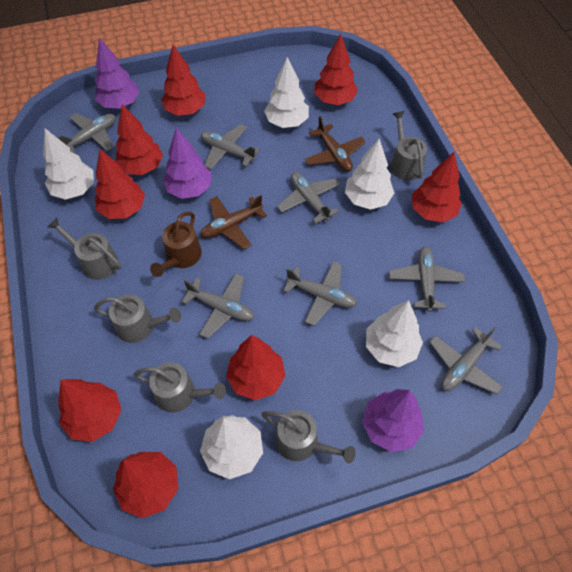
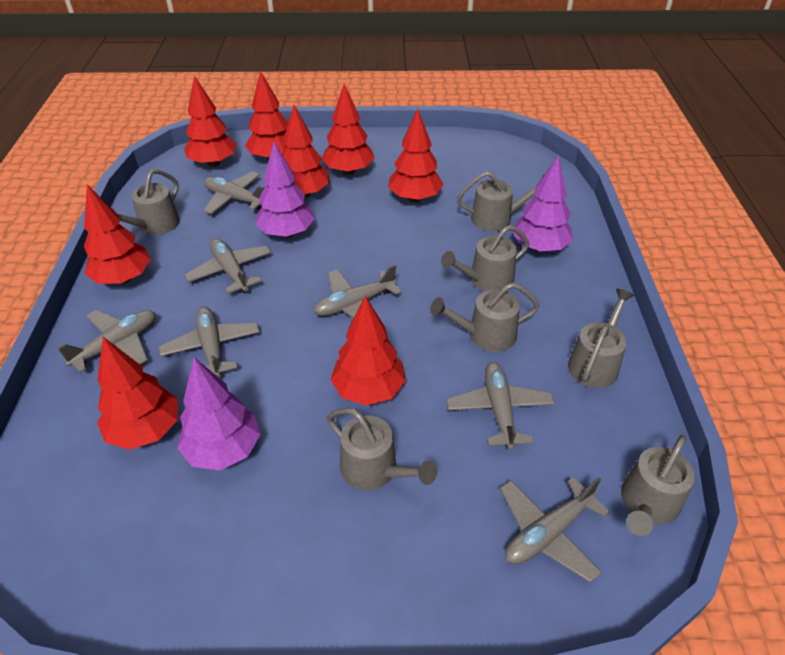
brown plane: 2 -> 0
brown watering can: 1 -> 0
grey watering can: 5 -> 7
white tree: 5 -> 0

